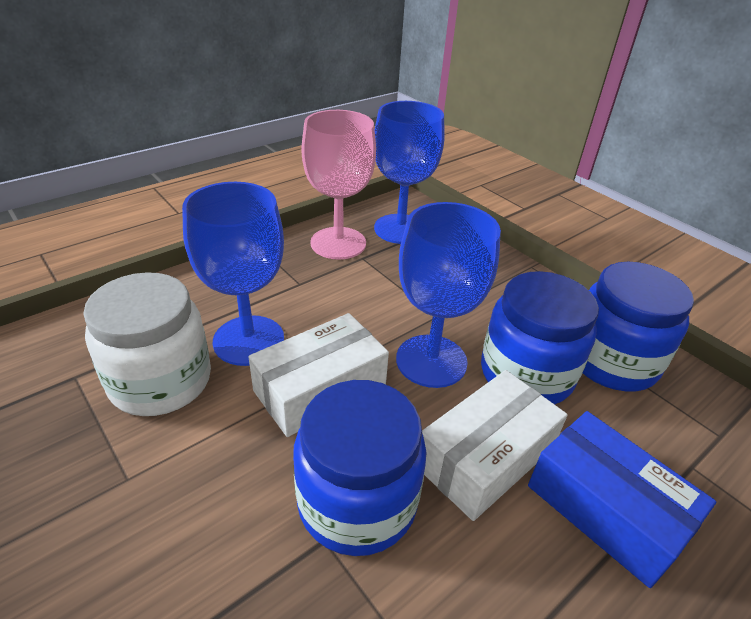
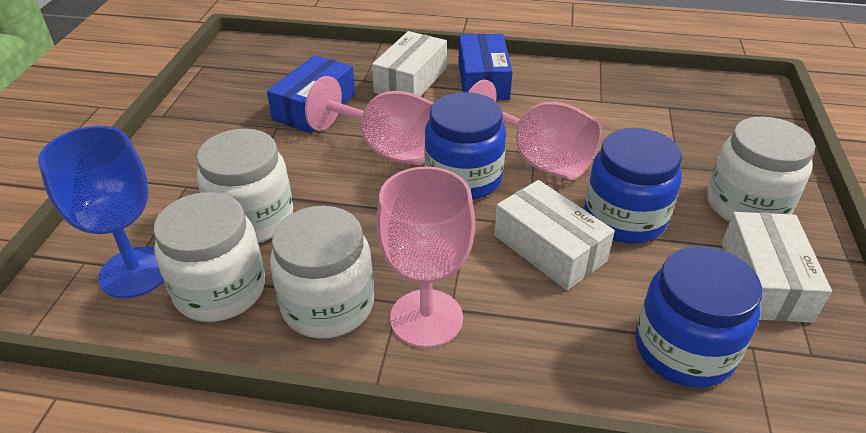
blue box: 1 -> 2
blue goblet: 3 -> 1
pink goblet: 1 -> 3
white box: 2 -> 3
white jar: 1 -> 4

